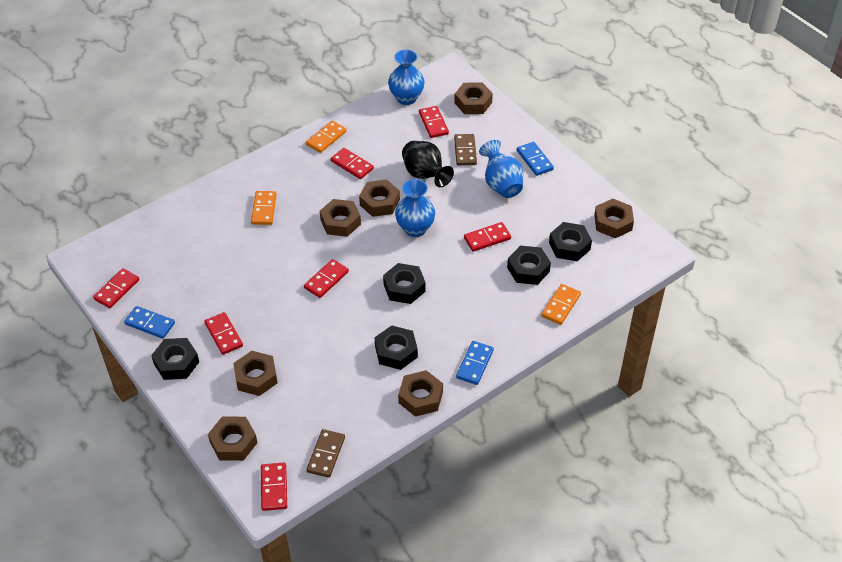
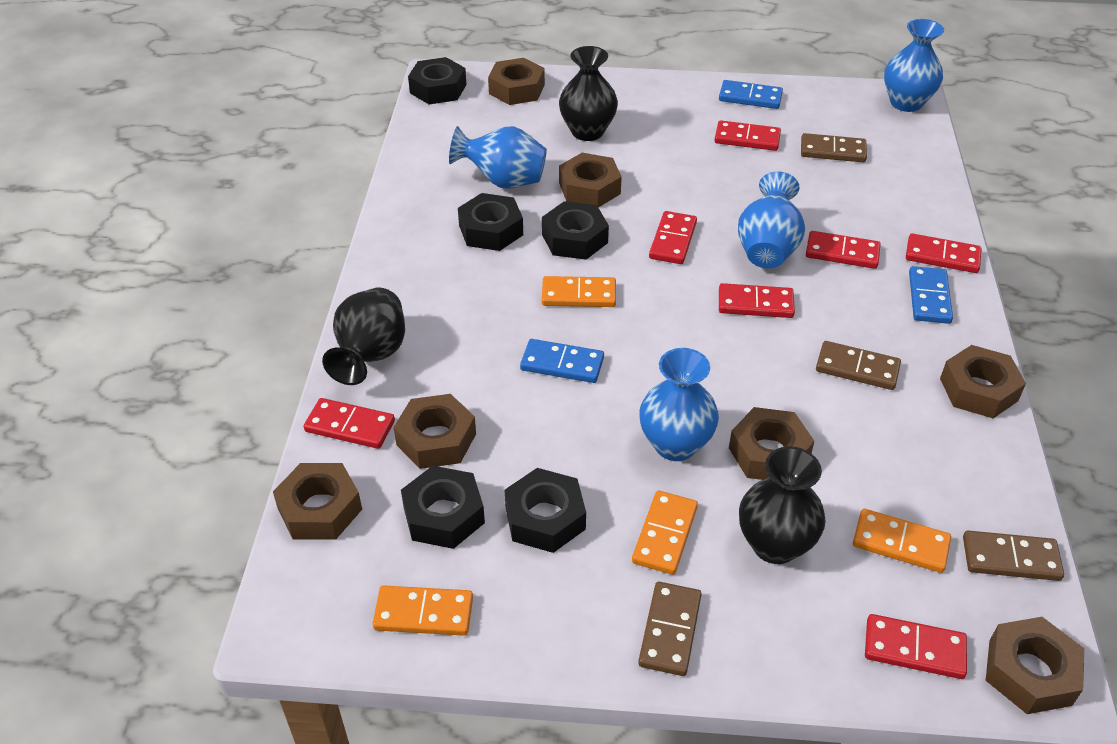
black vase: 1 -> 3
blue vase: 3 -> 4
brown domino: 2 -> 4
orange domino: 3 -> 4

